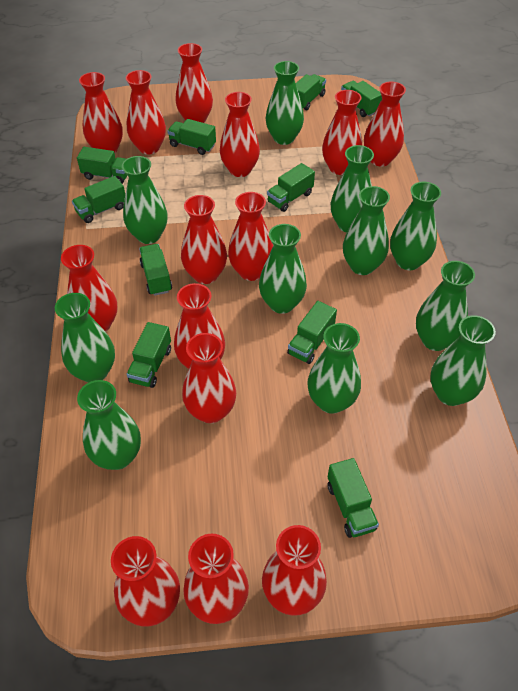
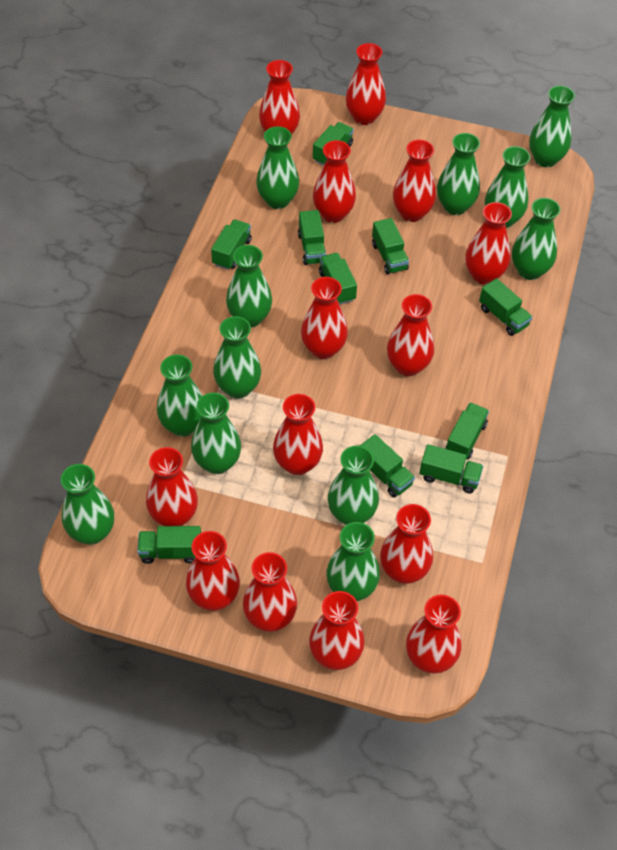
green vase: 11 -> 12

